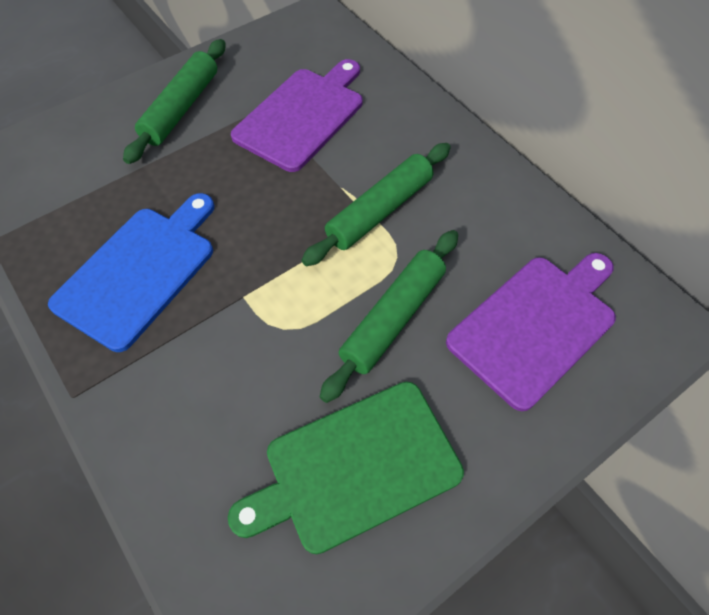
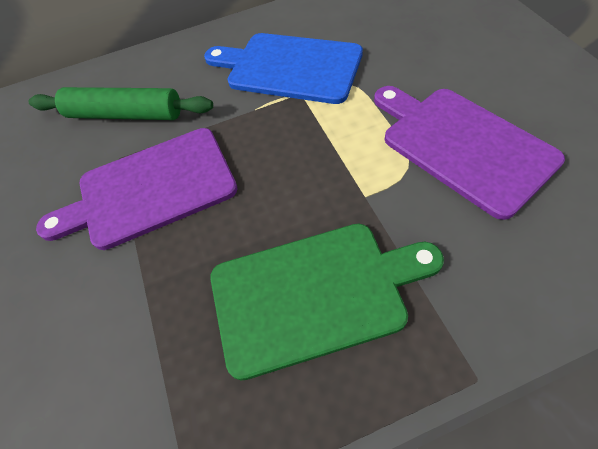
green rolling pin: 3 -> 1

